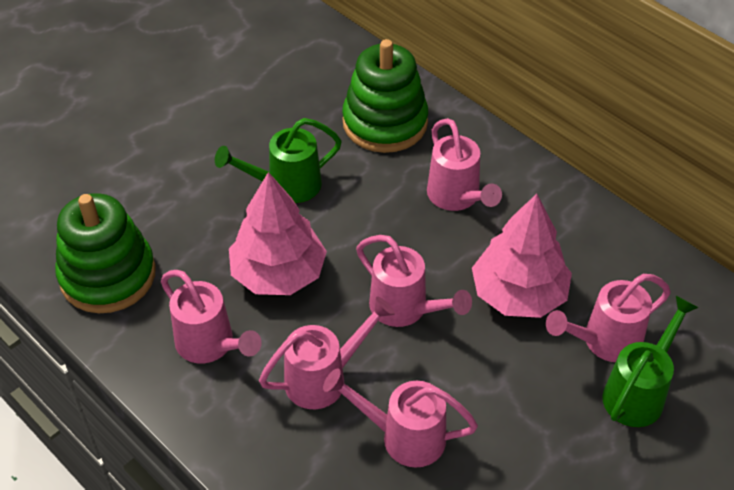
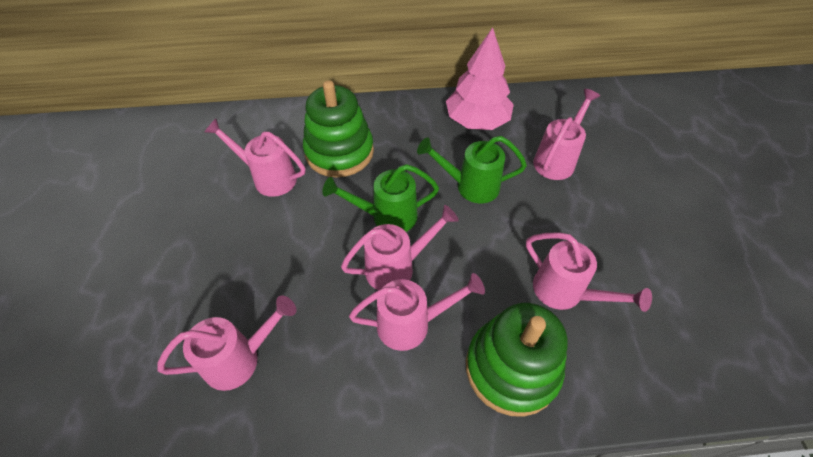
pink tree: 2 -> 1

